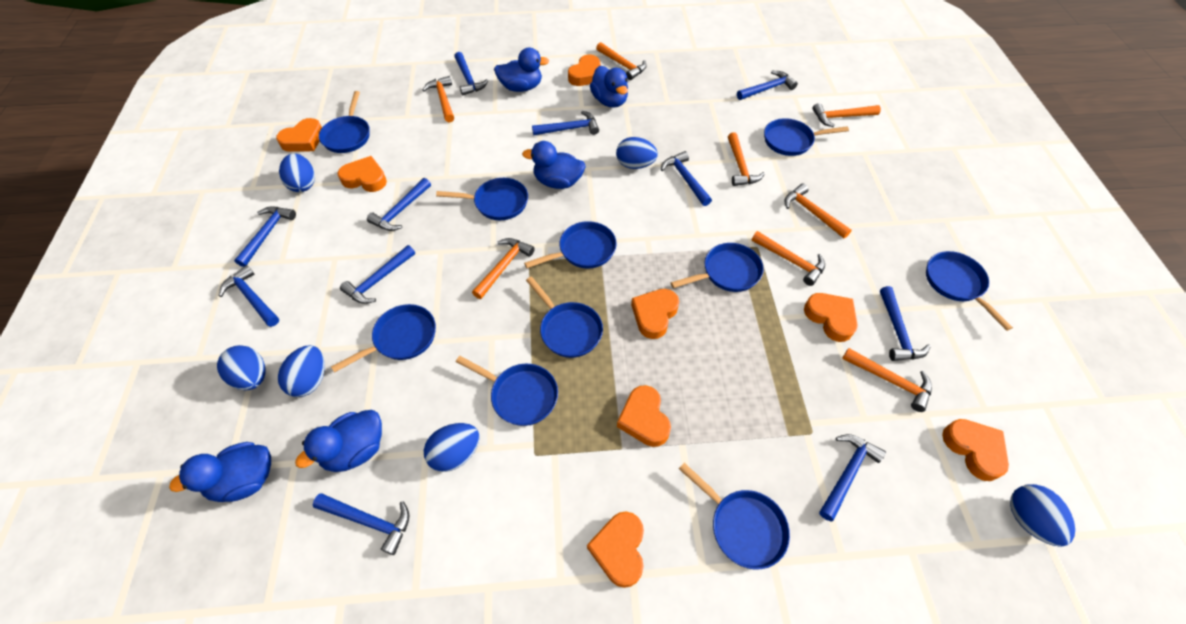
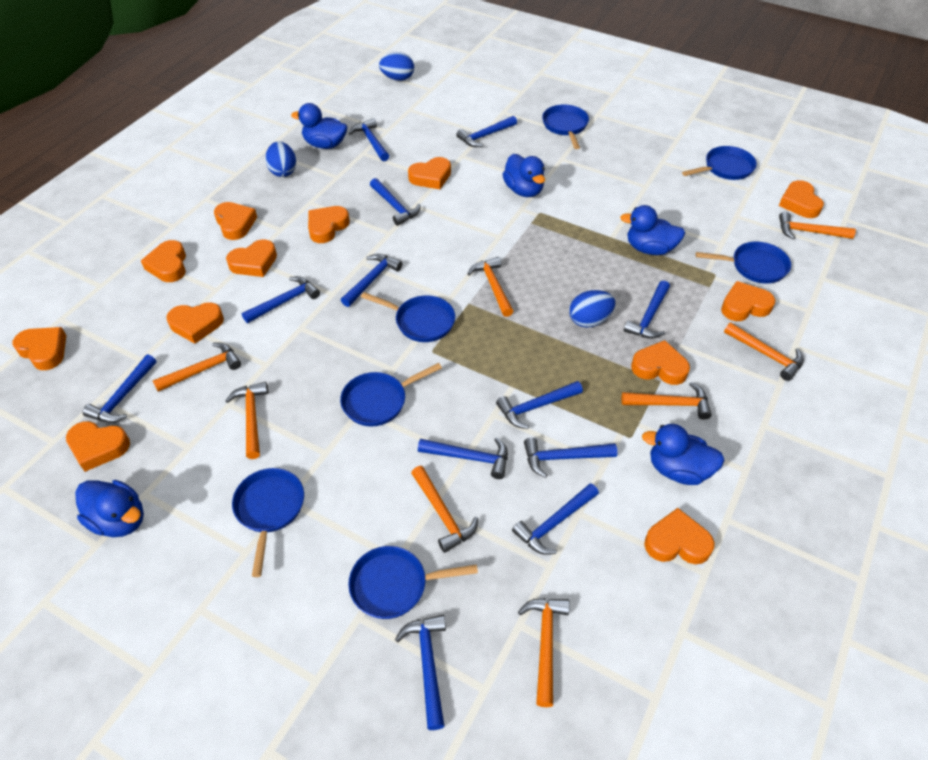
blue egg: 6 -> 3
blue hammer: 11 -> 12
blue pan: 10 -> 7
orange heart: 8 -> 12

